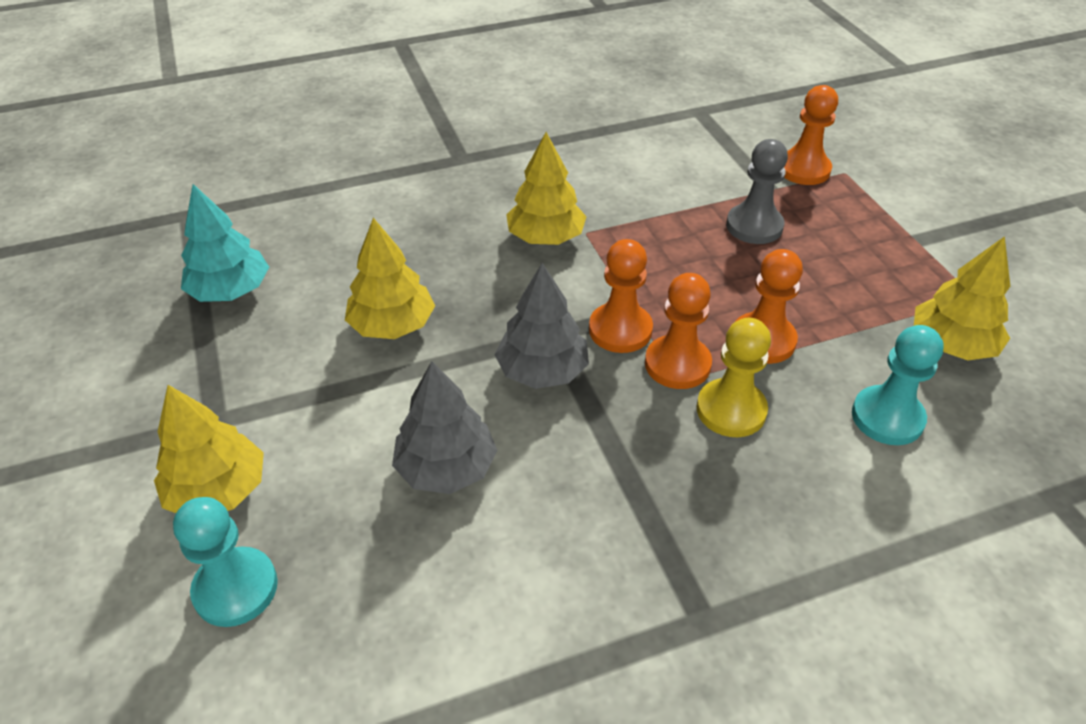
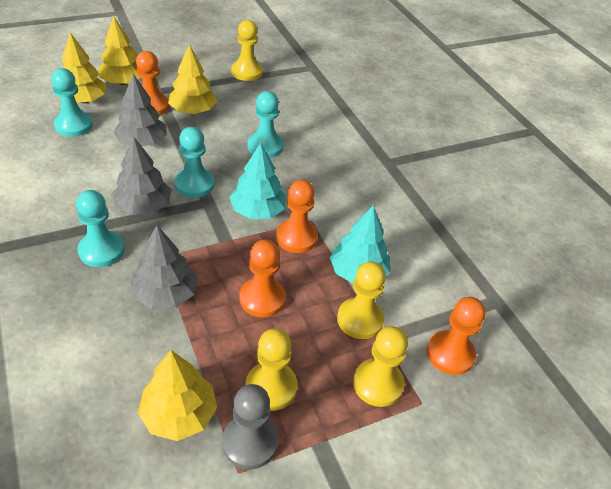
grey tree: 2 -> 3
turquoise pawn: 2 -> 4
turquoise tree: 1 -> 2
yellow pawn: 1 -> 4

